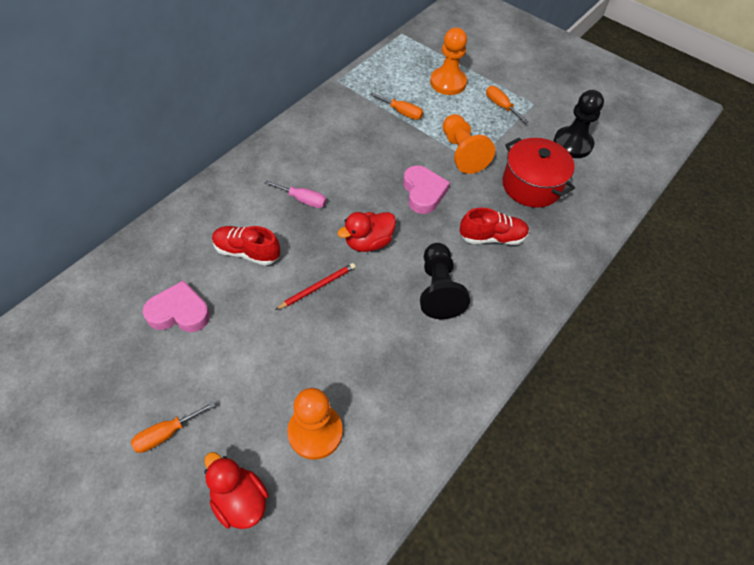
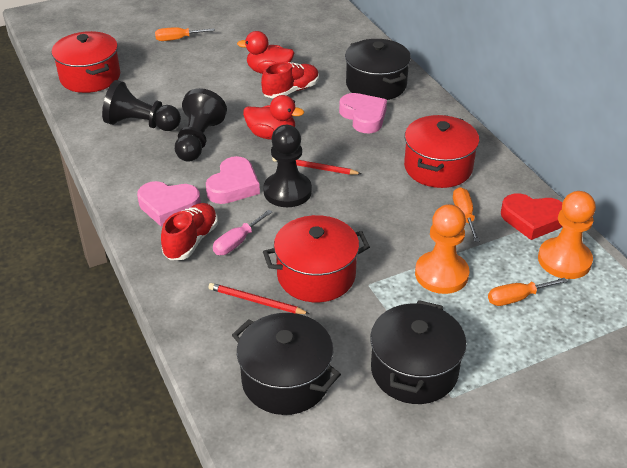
black pawn: 2 -> 3
black pot: 0 -> 3
orange pawn: 3 -> 2
pink heart: 2 -> 3
red heart: 0 -> 1
red pencil: 1 -> 2
red pot: 1 -> 3

